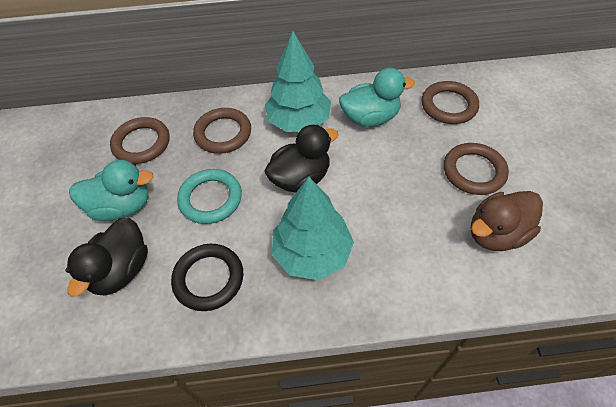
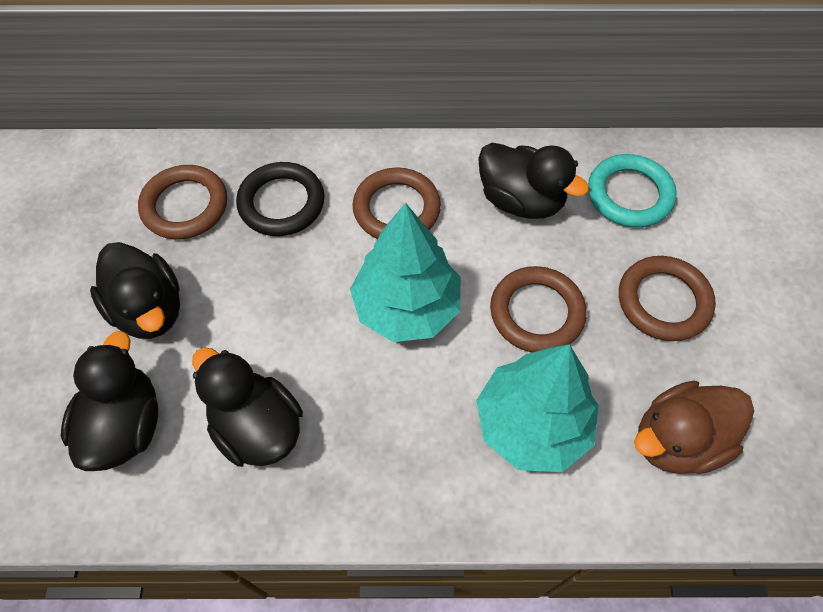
black duck: 2 -> 4
turquoise duck: 2 -> 0

